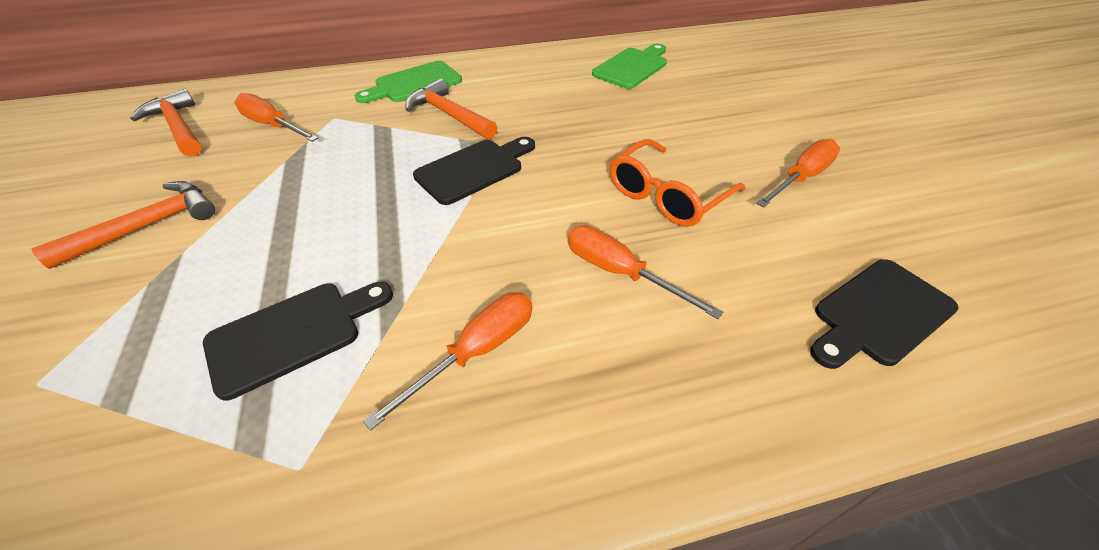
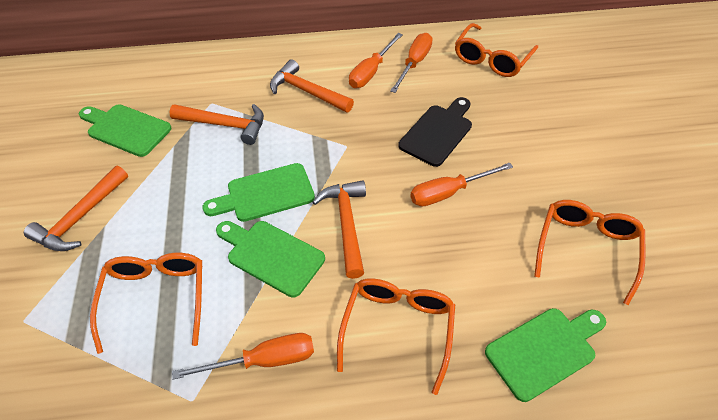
black cutting board: 3 -> 1
green cutting board: 2 -> 4
orange glasses: 1 -> 4
orange hammer: 3 -> 4

